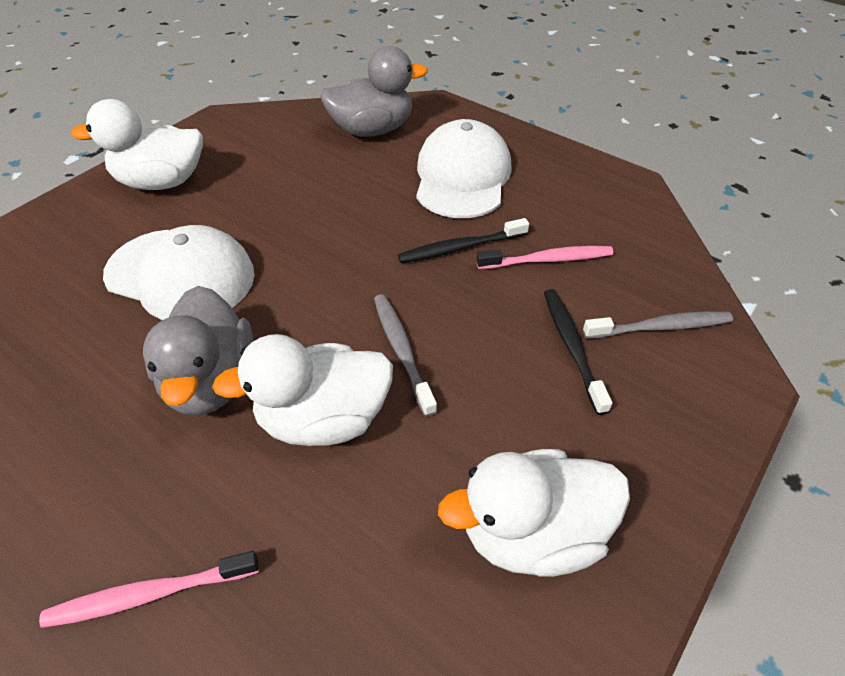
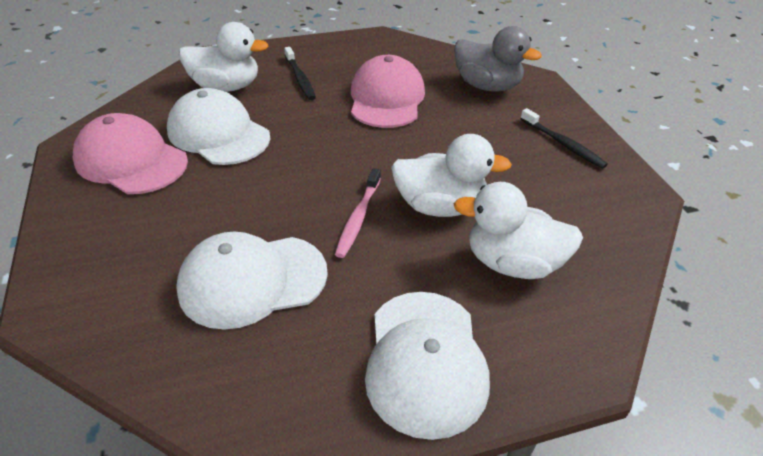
grey duck: 2 -> 1
grey toothbrush: 2 -> 0
pink cap: 0 -> 2
pink toothbrush: 2 -> 1
white cap: 2 -> 3

